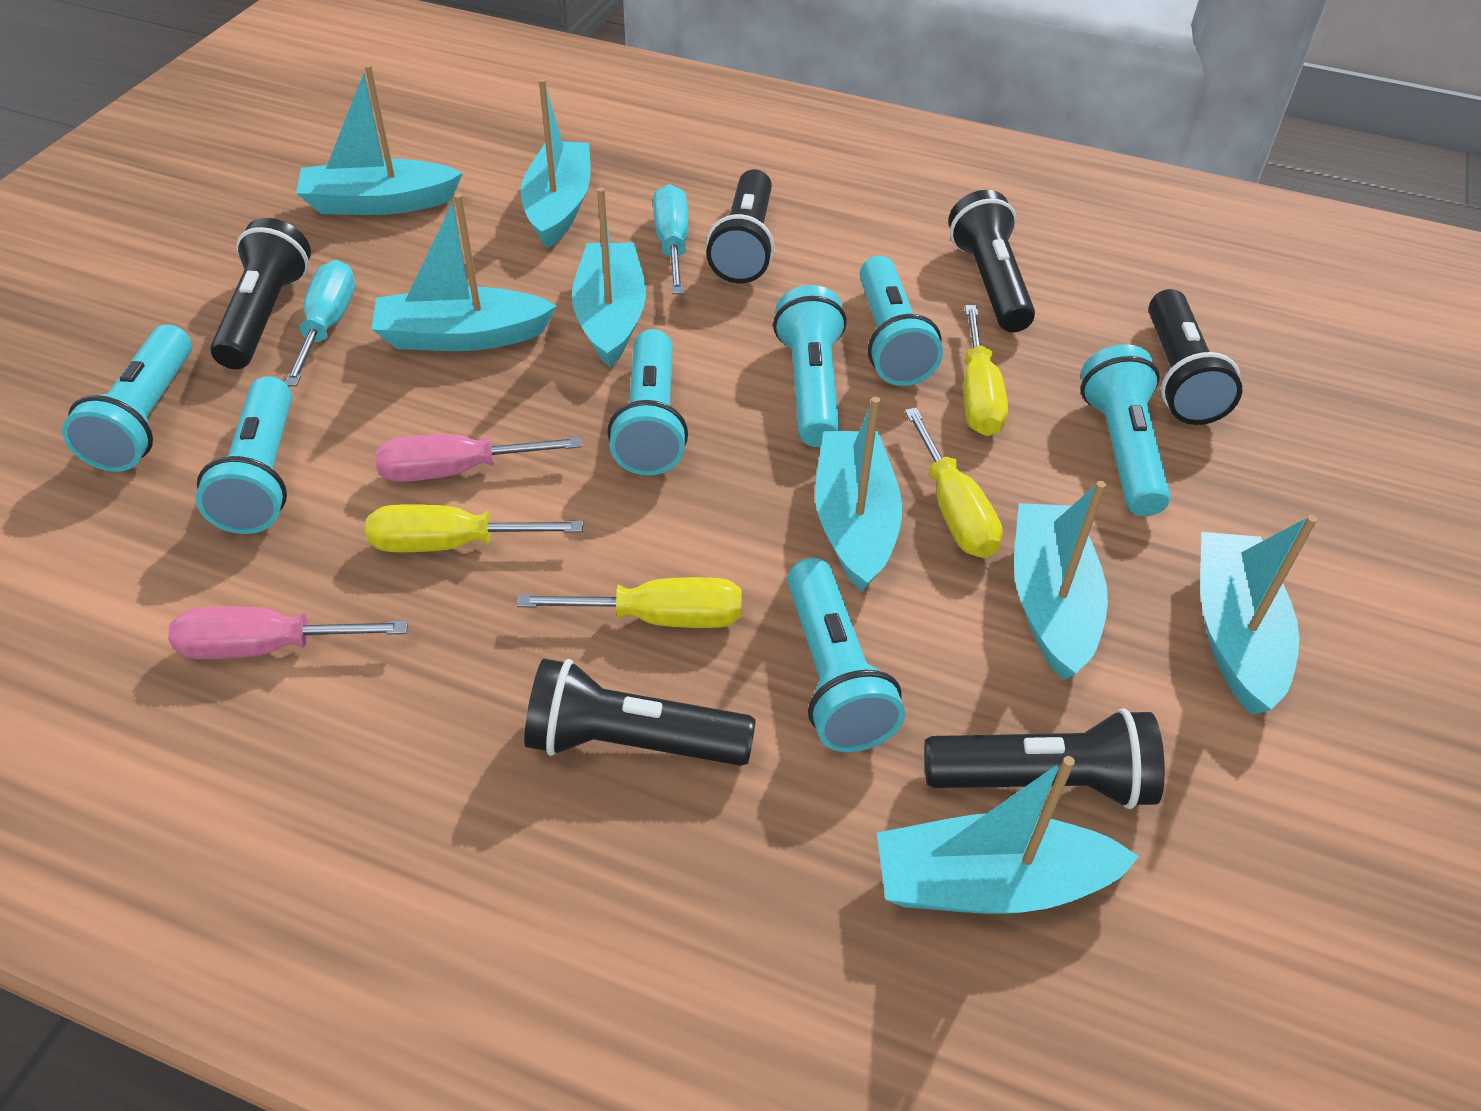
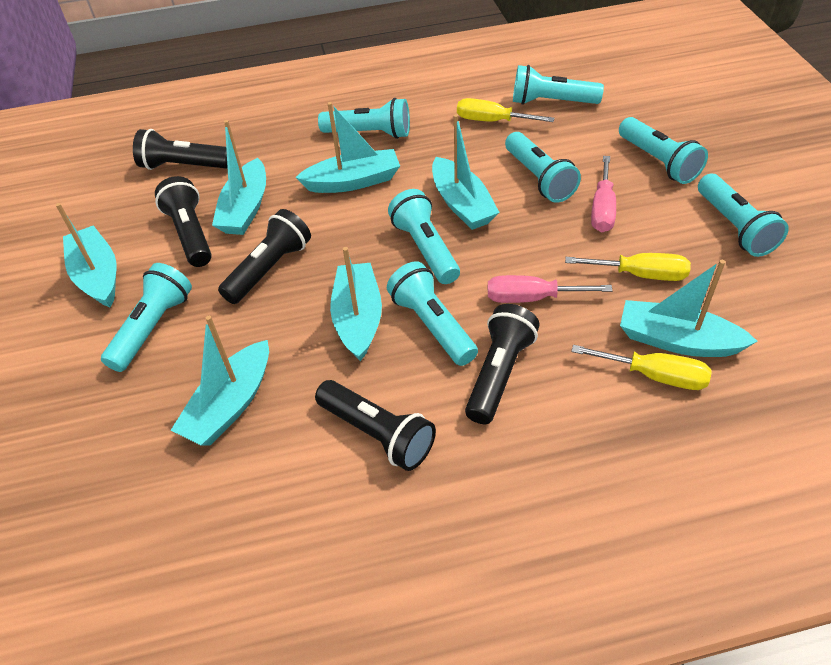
black flashlight: 6 -> 5
turquoise boat: 8 -> 7
turquoise flashlight: 7 -> 8
turquoise screwdriver: 2 -> 0
yellow screwdriver: 4 -> 3

